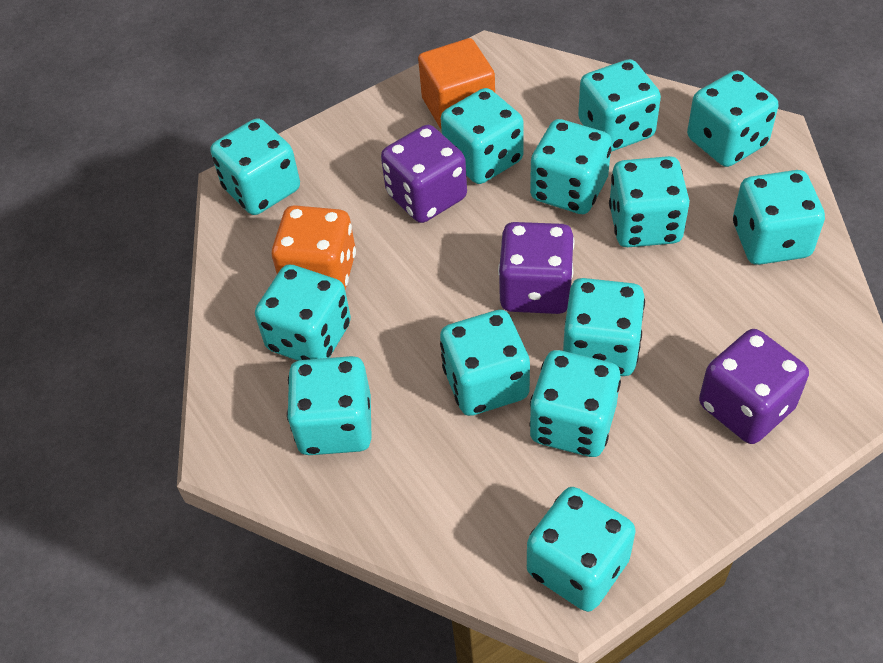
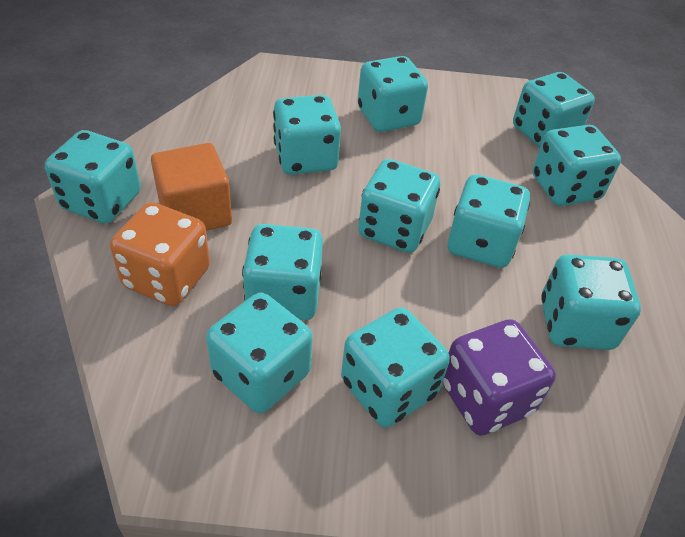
purple dice: 3 -> 1
turquoise dice: 13 -> 11

